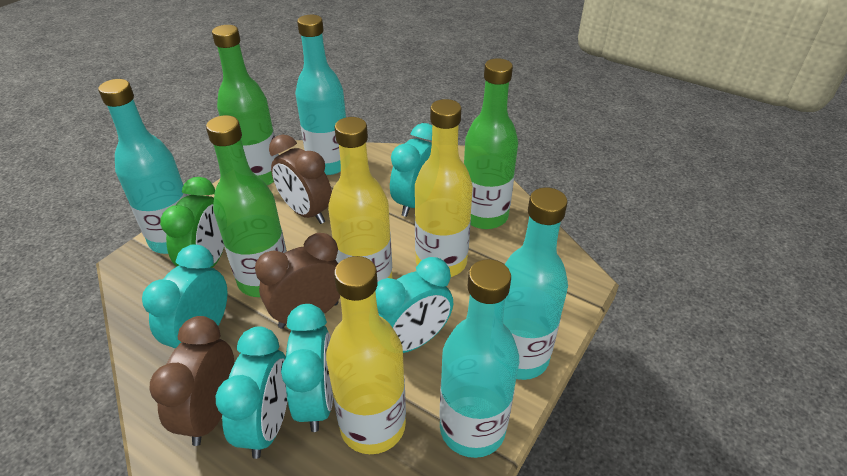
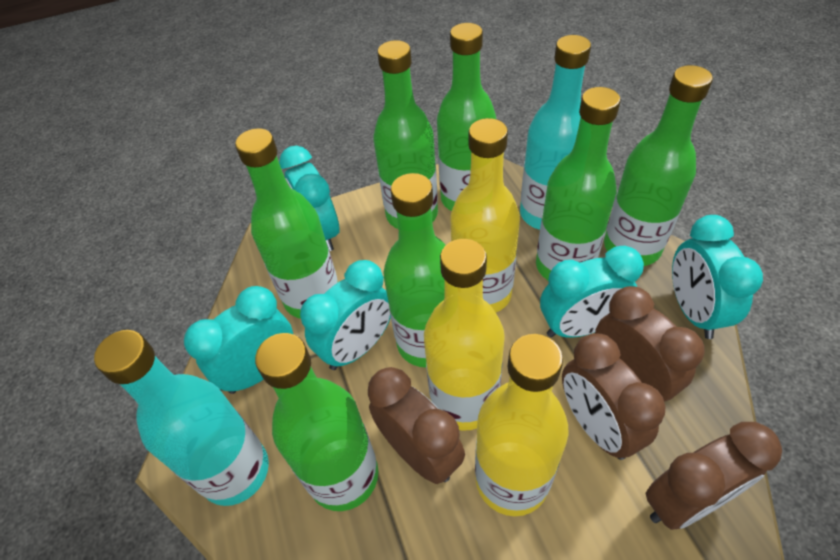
brown clock: 3 -> 4
green bottle: 3 -> 7
green clock: 1 -> 0
turquoise bottle: 4 -> 2

